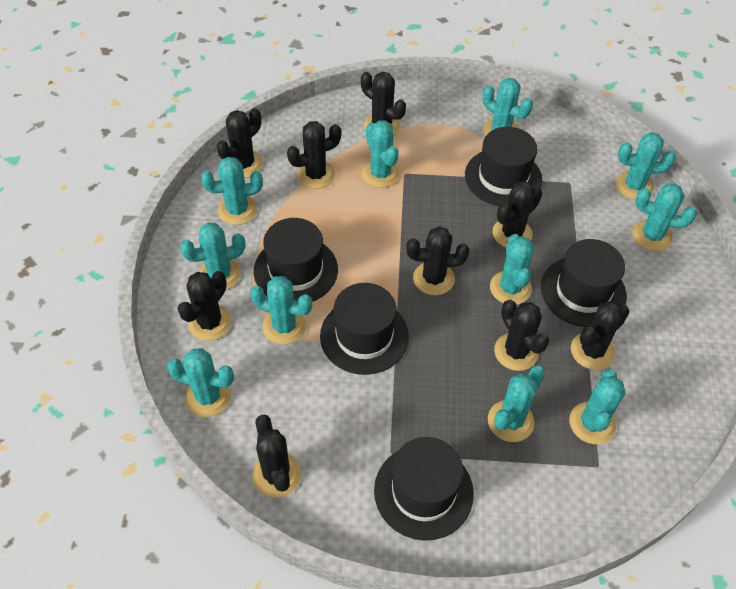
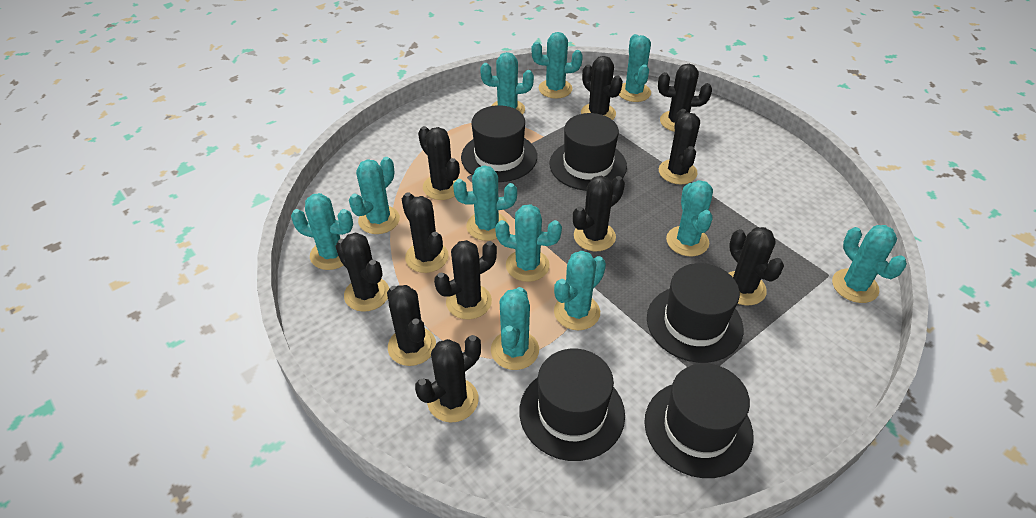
black cactus: 9 -> 11

